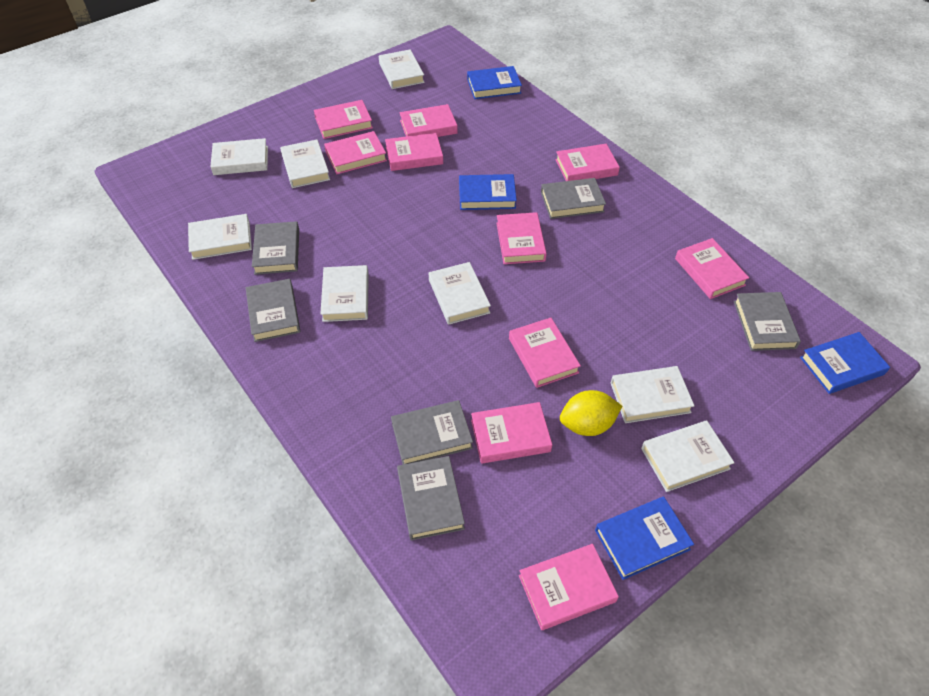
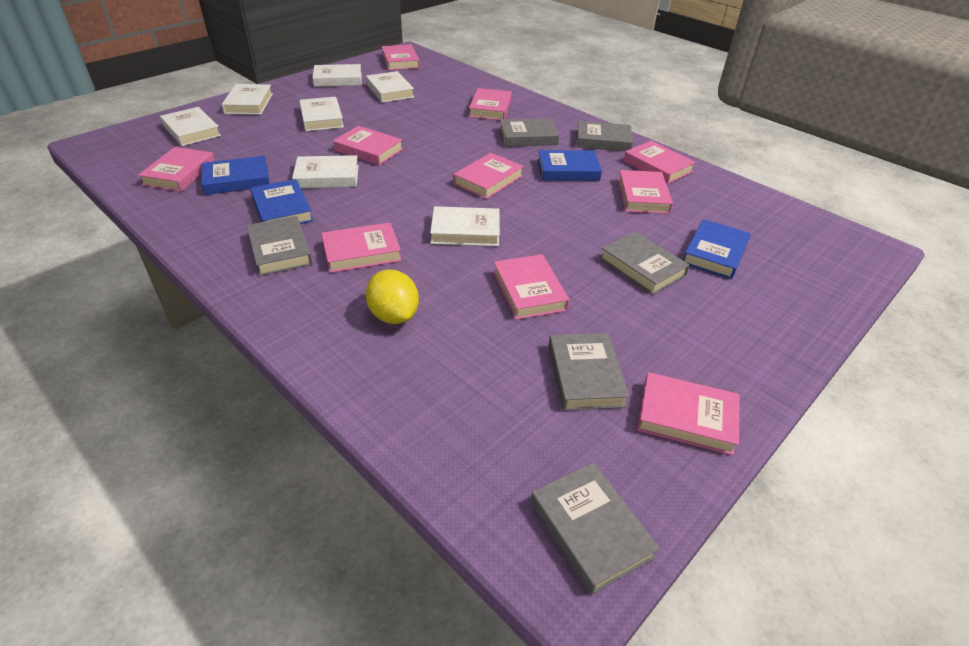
white book: 8 -> 7

